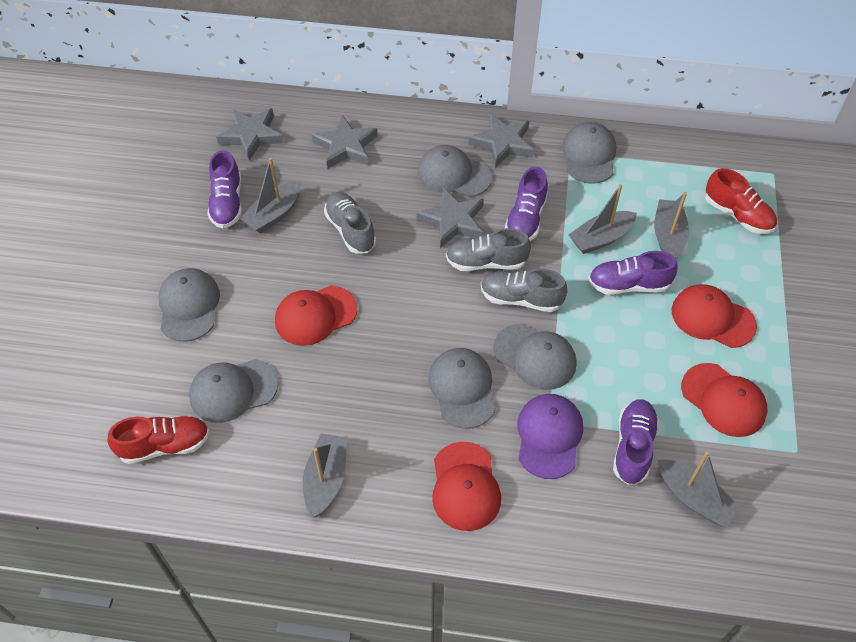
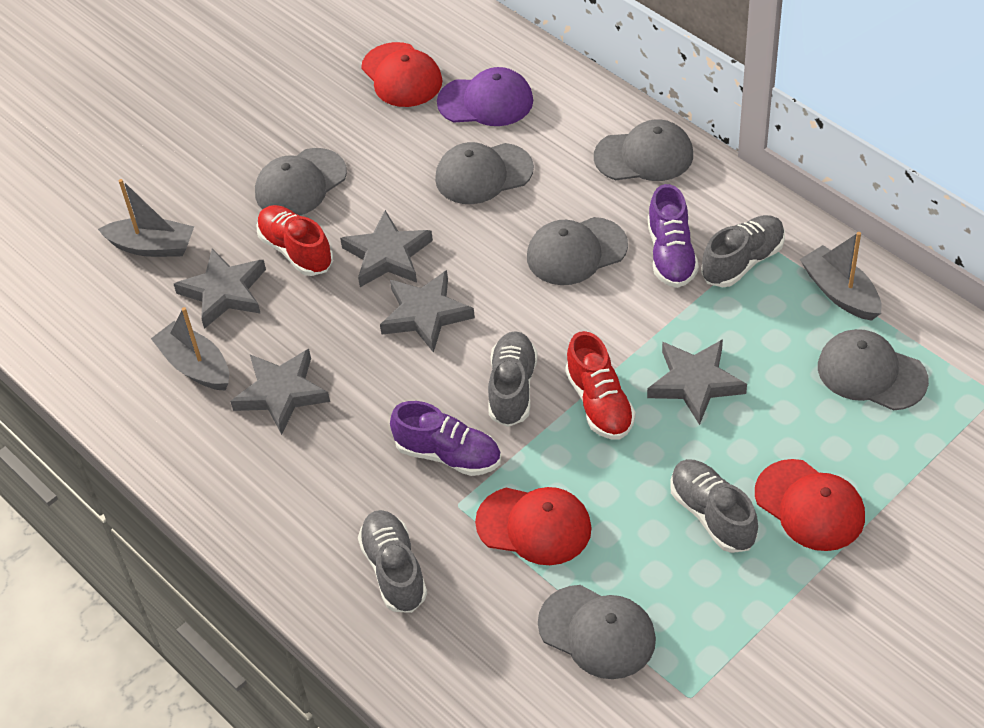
grey boat: 5 -> 3
grey shoe: 3 -> 4
grey star: 4 -> 5
purple shoe: 4 -> 2
red cap: 4 -> 3

